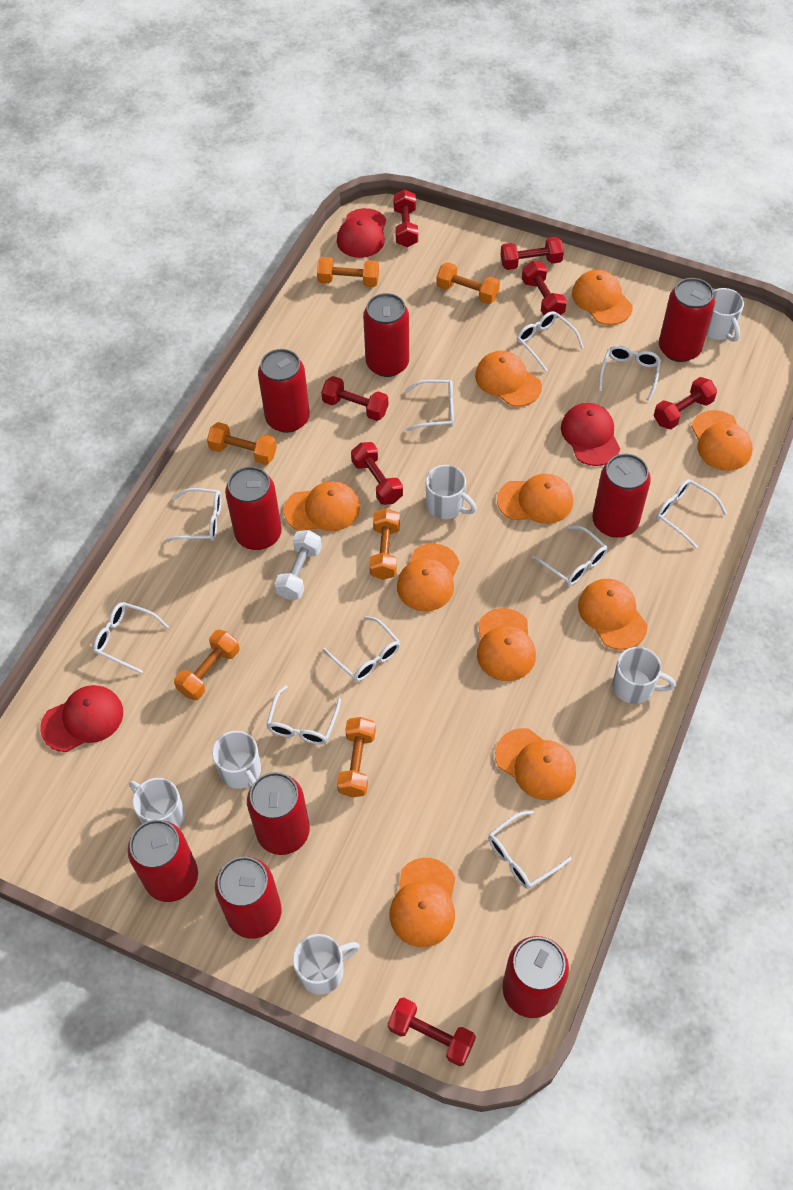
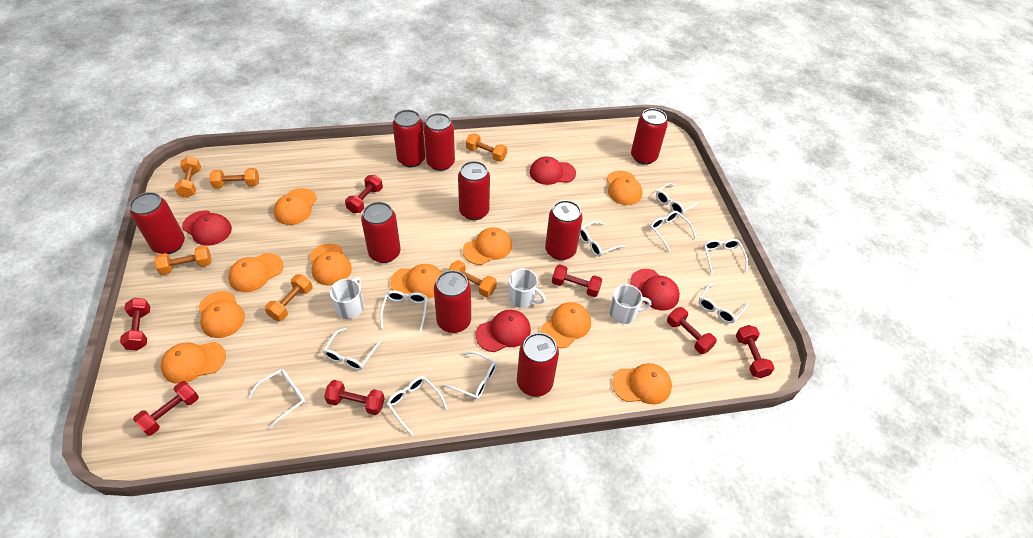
red cap: 3 -> 4
white dumbbell: 1 -> 0
white mug: 6 -> 3

